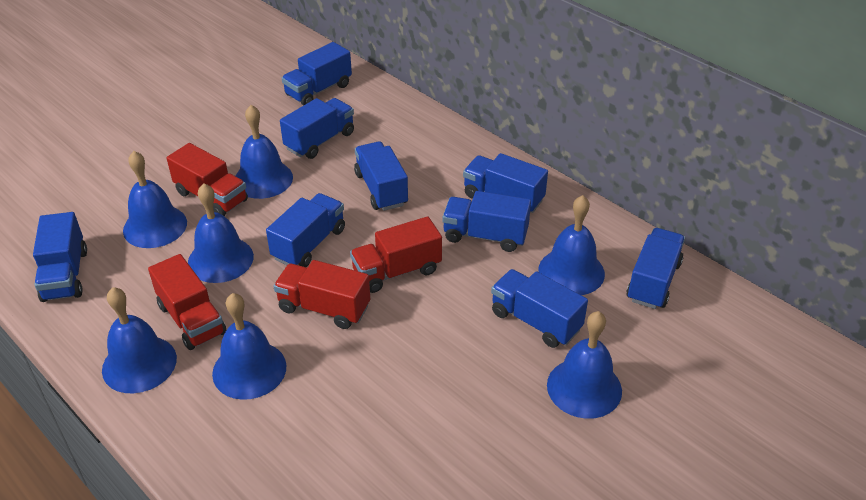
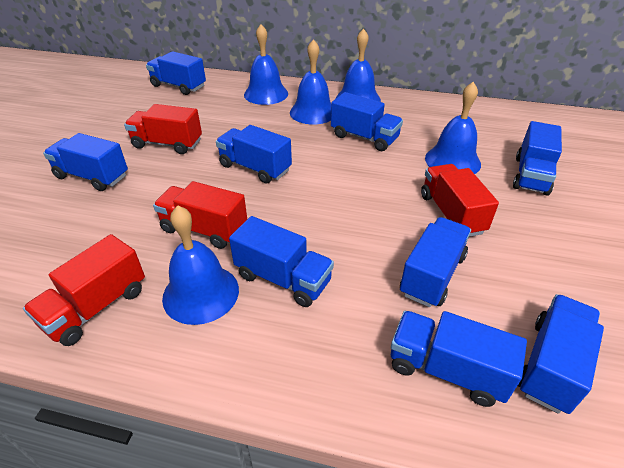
blue bell: 7 -> 5

